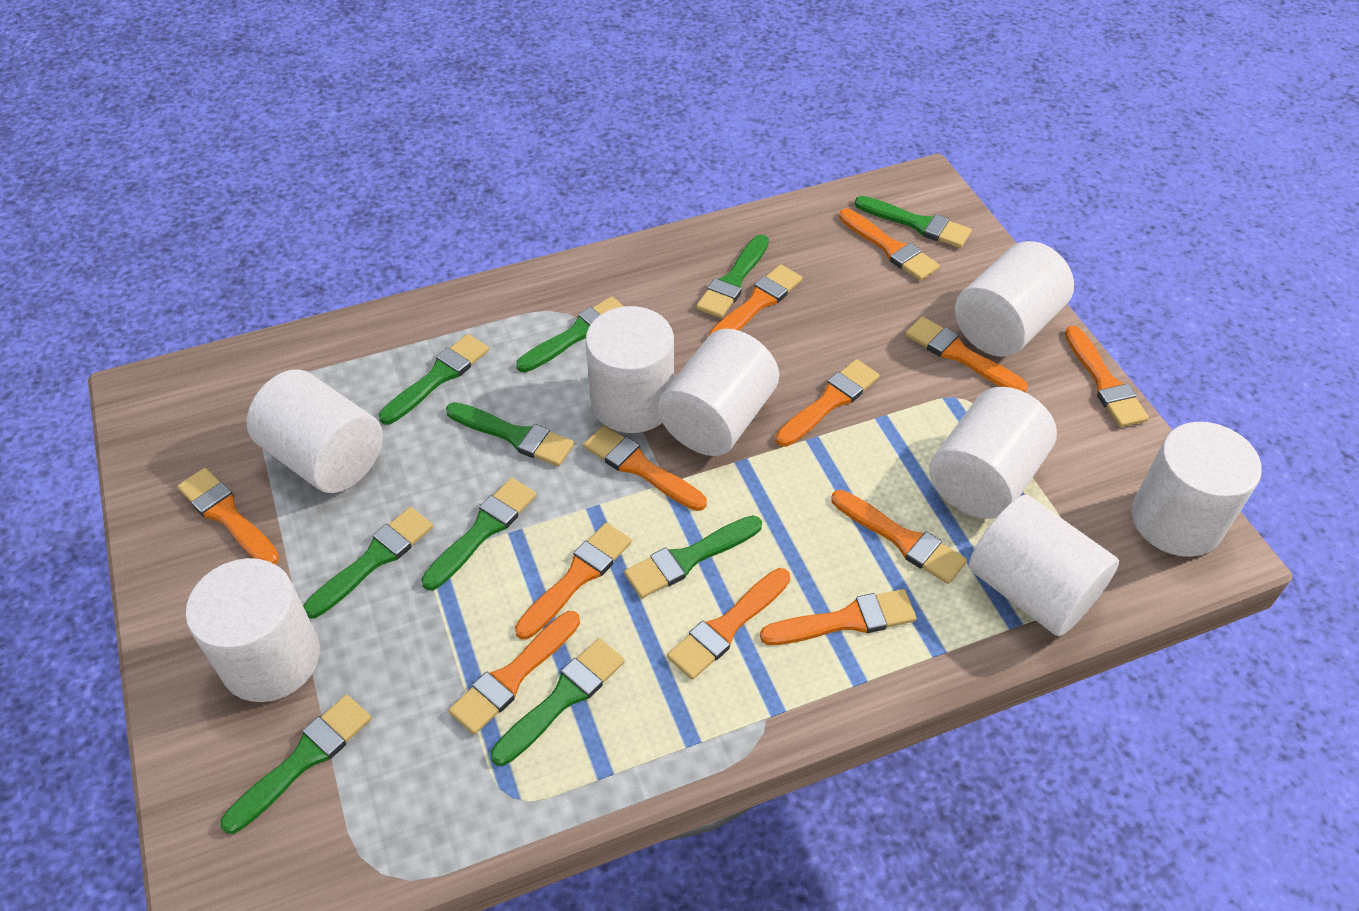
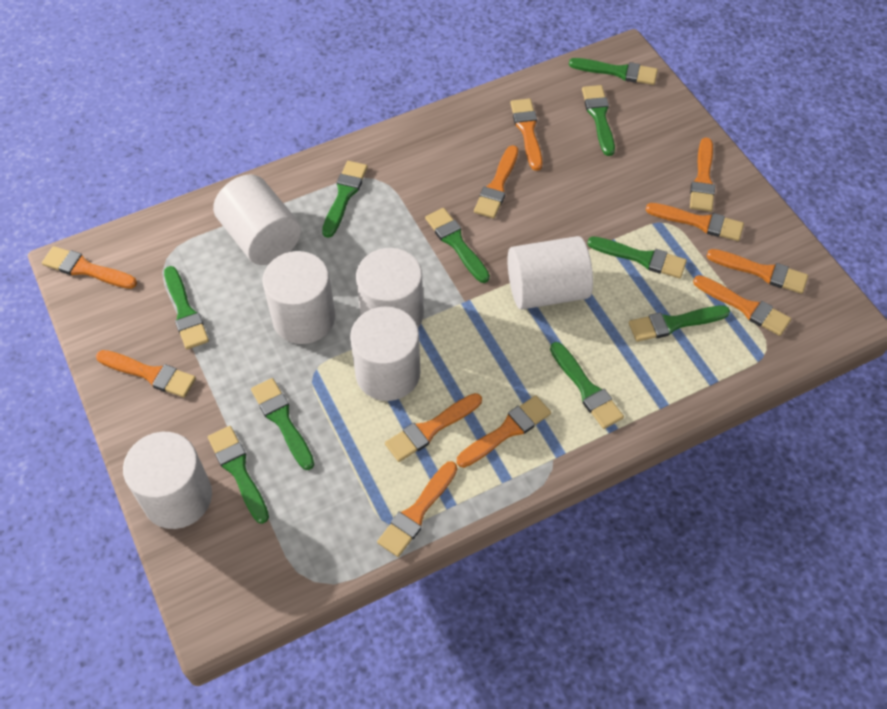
orange brush: 12 -> 11
white cylinder: 8 -> 6

